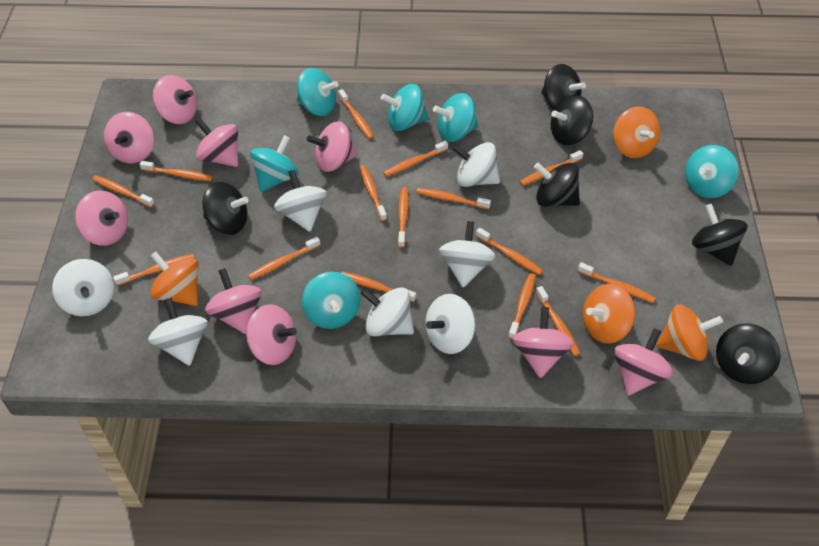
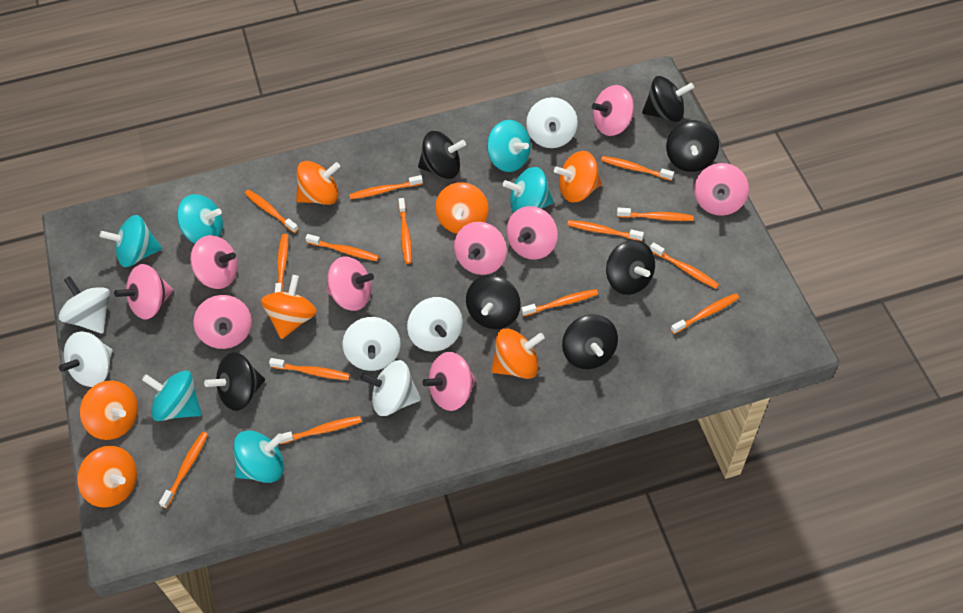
black spinning top: 6 -> 7
orange spinning top: 4 -> 7
orange toothbrush: 15 -> 14
white spinning top: 7 -> 6

